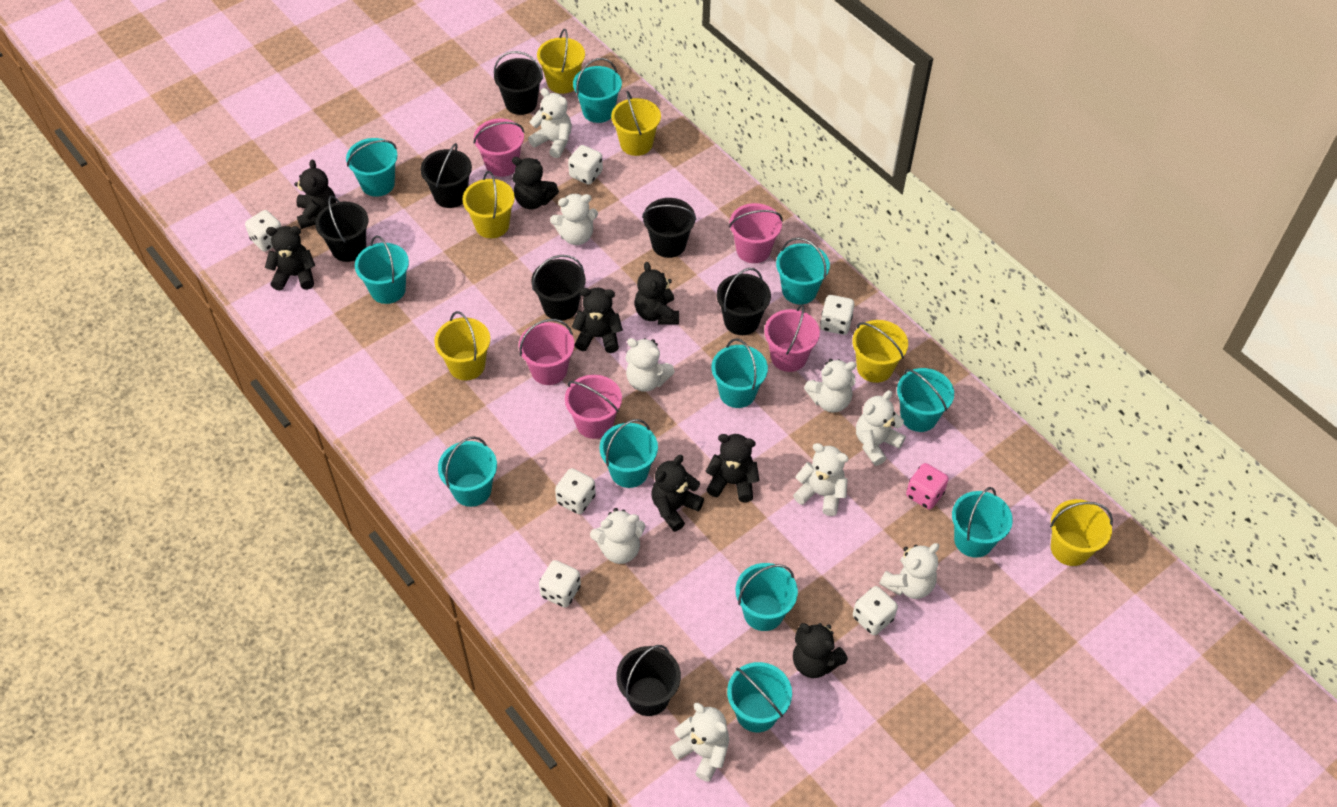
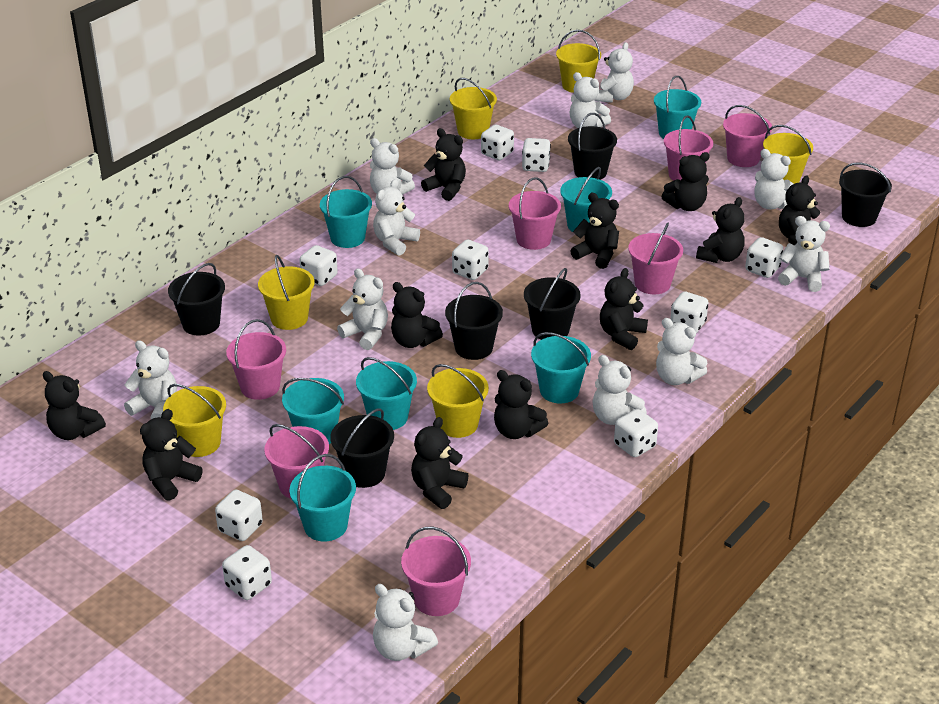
black bucket: 7 -> 6
black teddy bear: 8 -> 11
pink bucket: 5 -> 7
pink dice: 1 -> 0
turquoise bucket: 11 -> 7
white dice: 6 -> 9
white teddy bear: 9 -> 11

